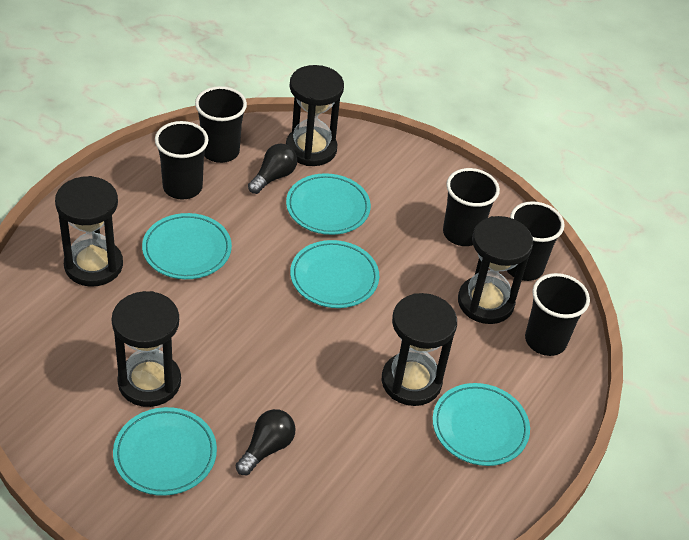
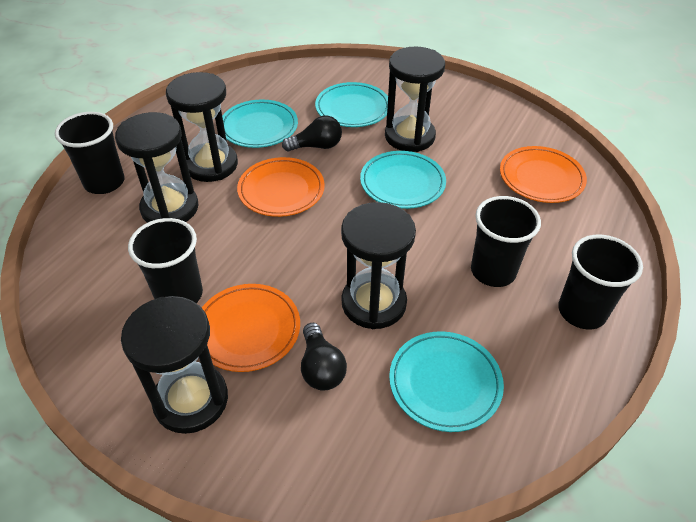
black cup: 5 -> 4
orange plate: 0 -> 3
turquoise plate: 5 -> 4

